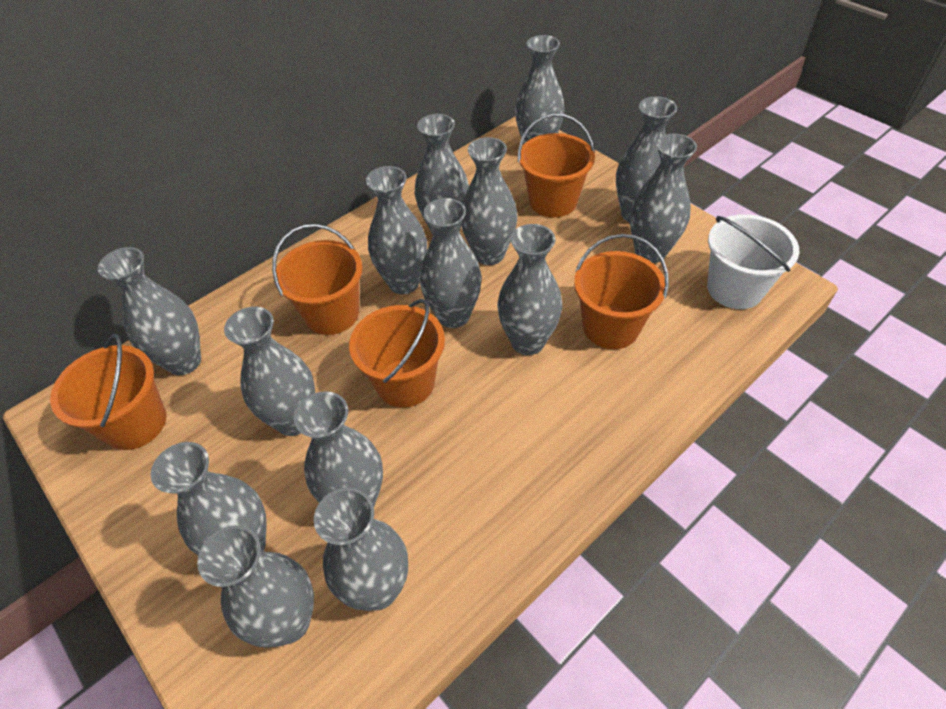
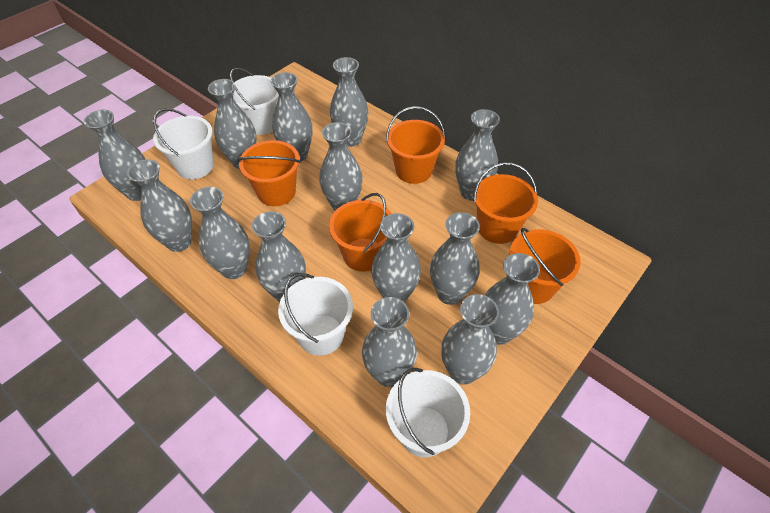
white bucket: 1 -> 4

